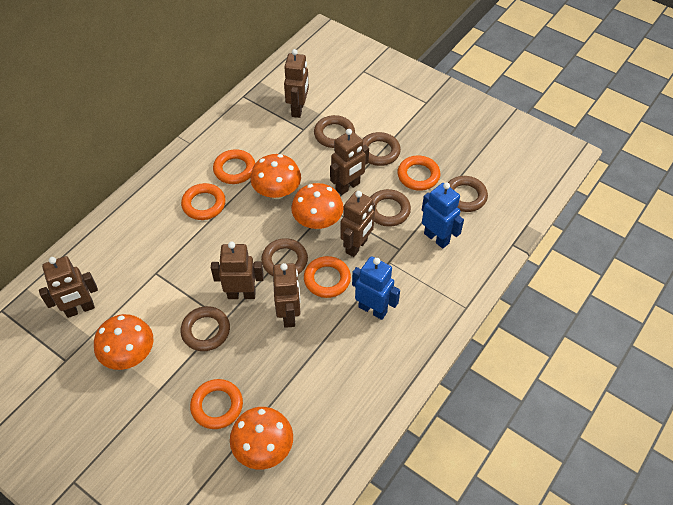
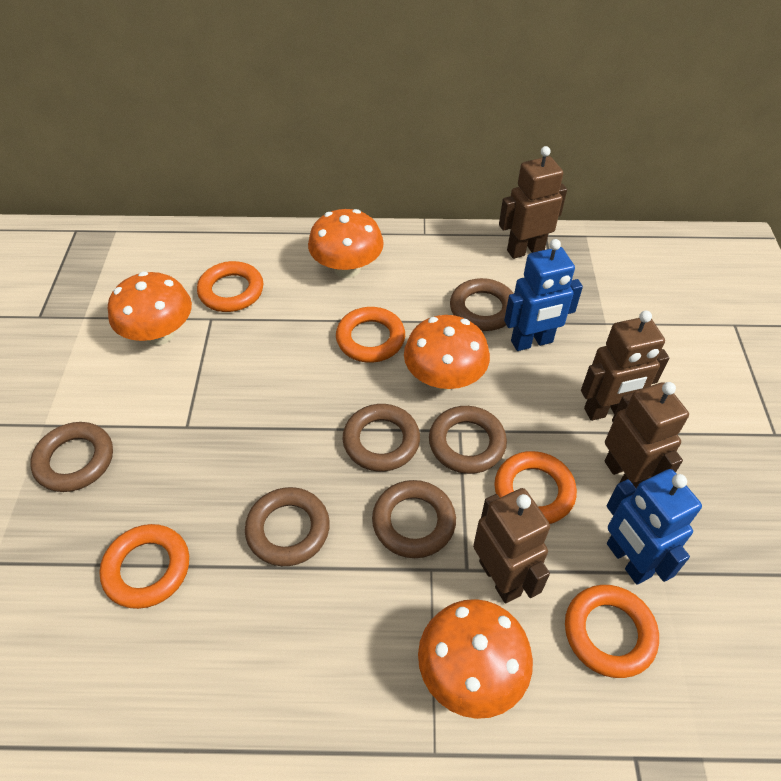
brown robot: 6 -> 4

